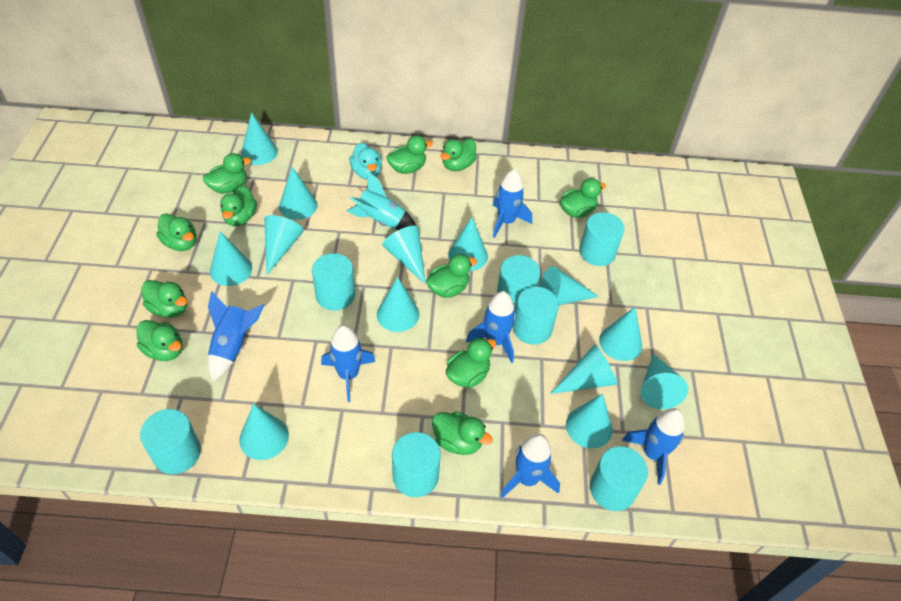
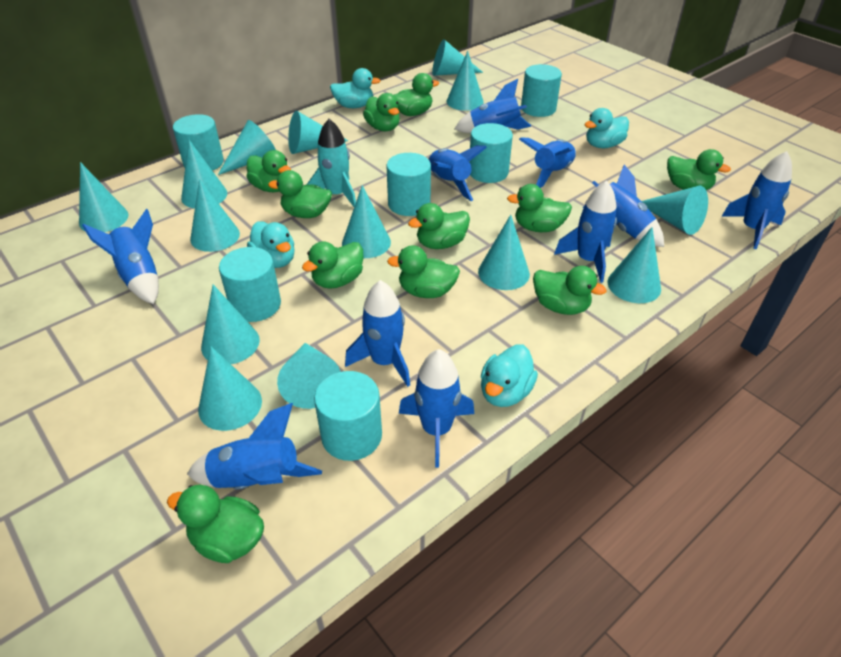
blue rocket: 6 -> 10
turquoise cone: 13 -> 14
turquoise cylinder: 7 -> 6
turquoise duck: 1 -> 4

